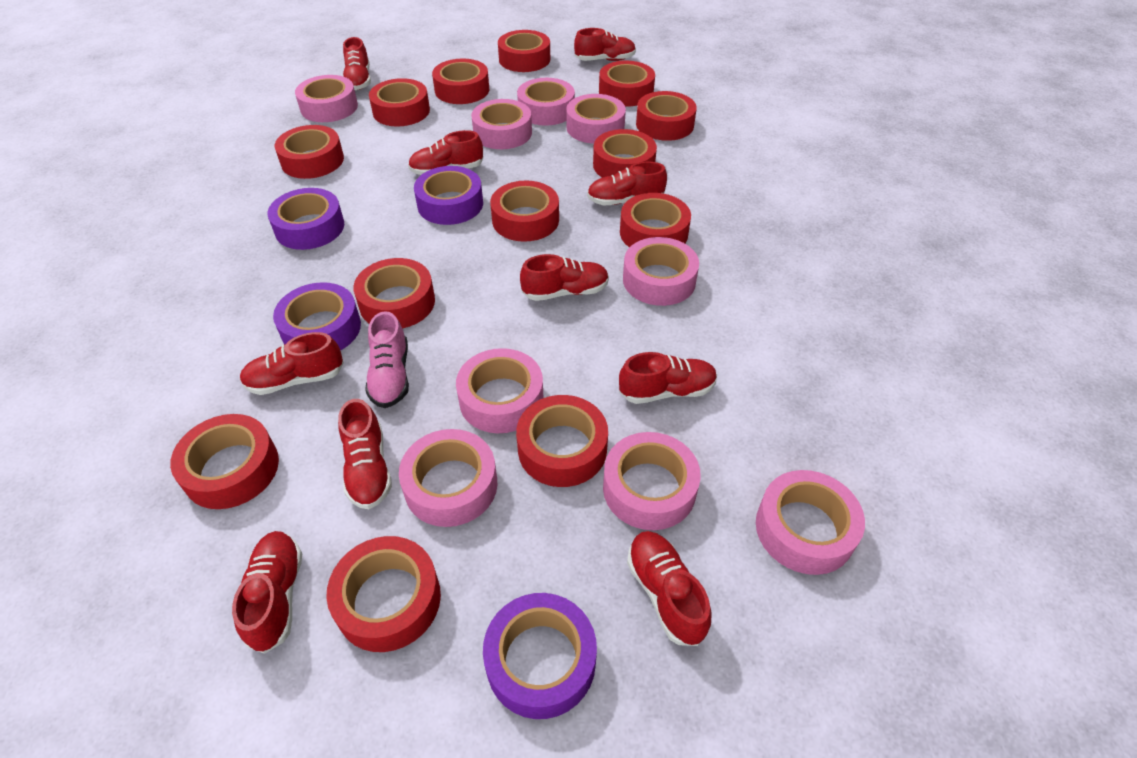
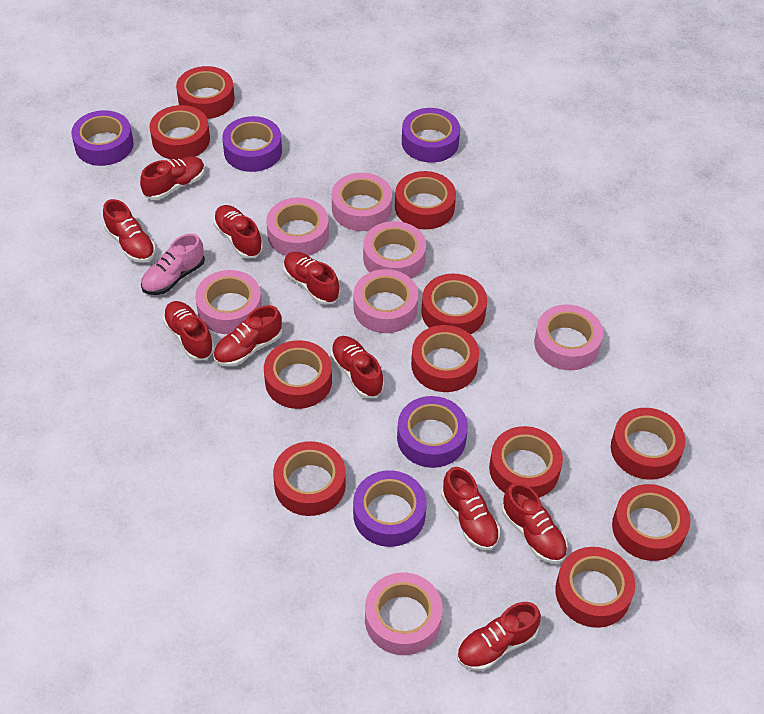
pink tape: 9 -> 7
purple tape: 4 -> 5
red tape: 13 -> 11

